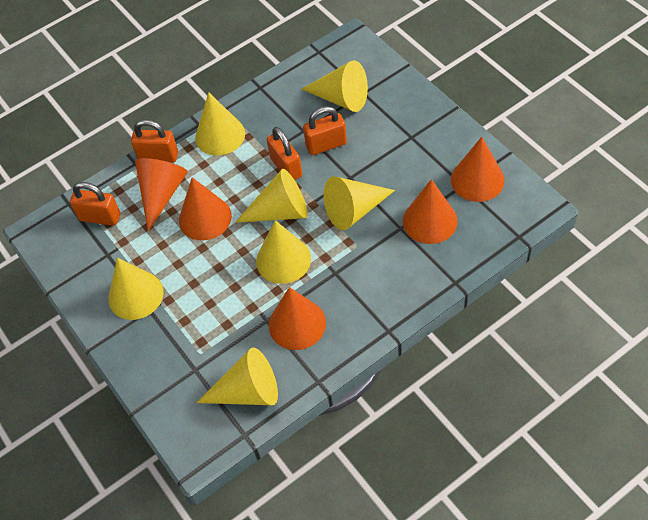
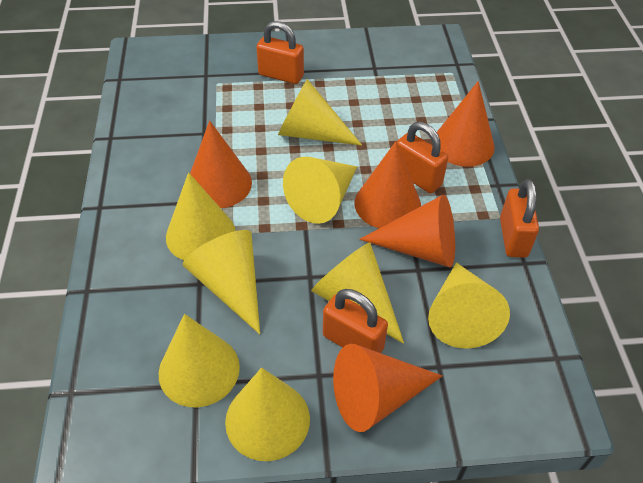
yellow cone: 7 -> 8

